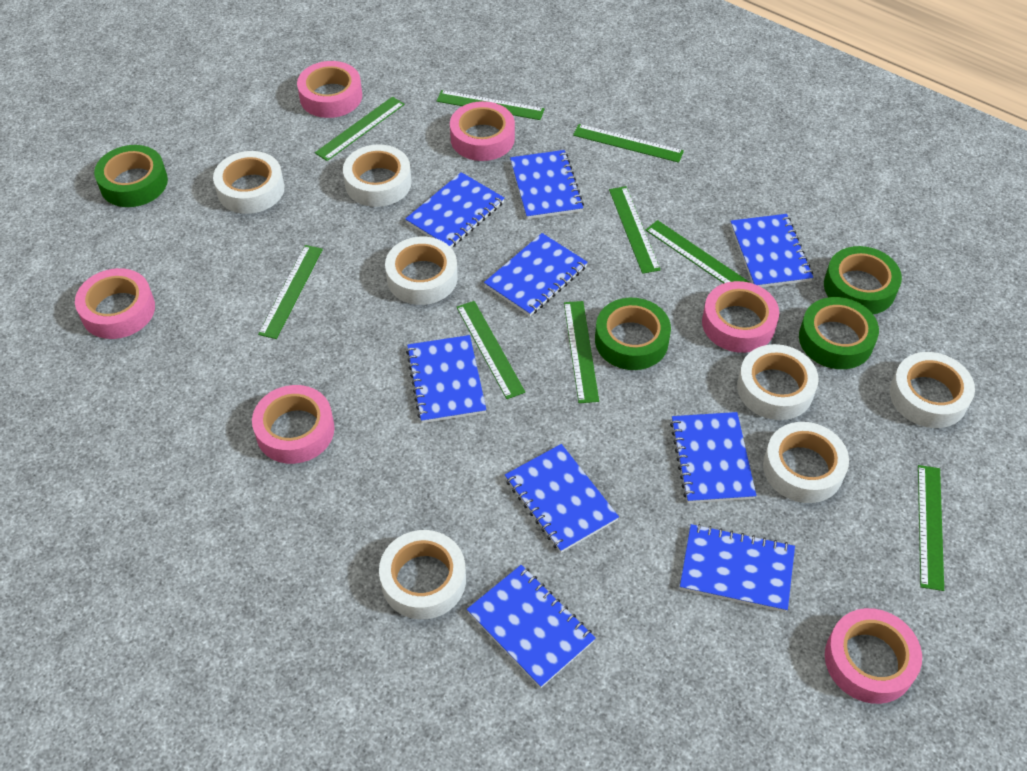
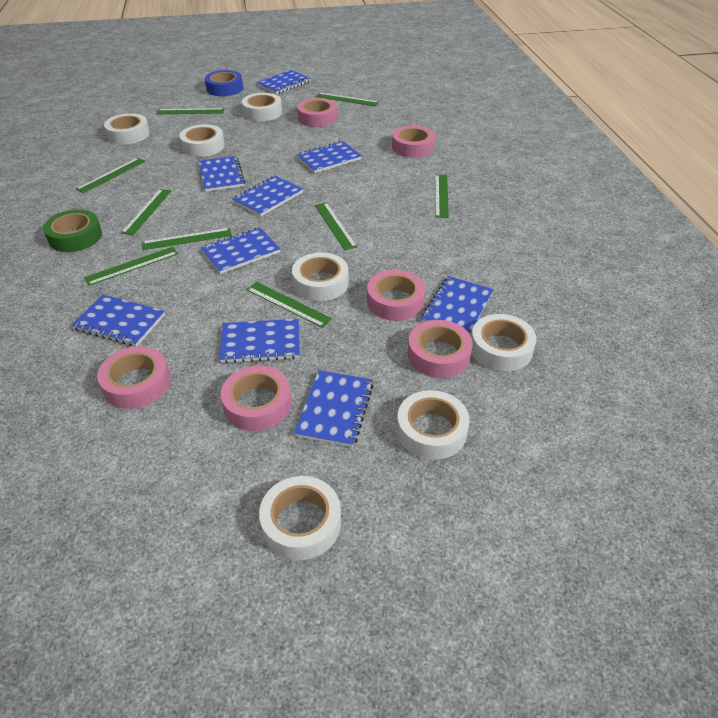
blue tape: 0 -> 1
green tape: 4 -> 1

